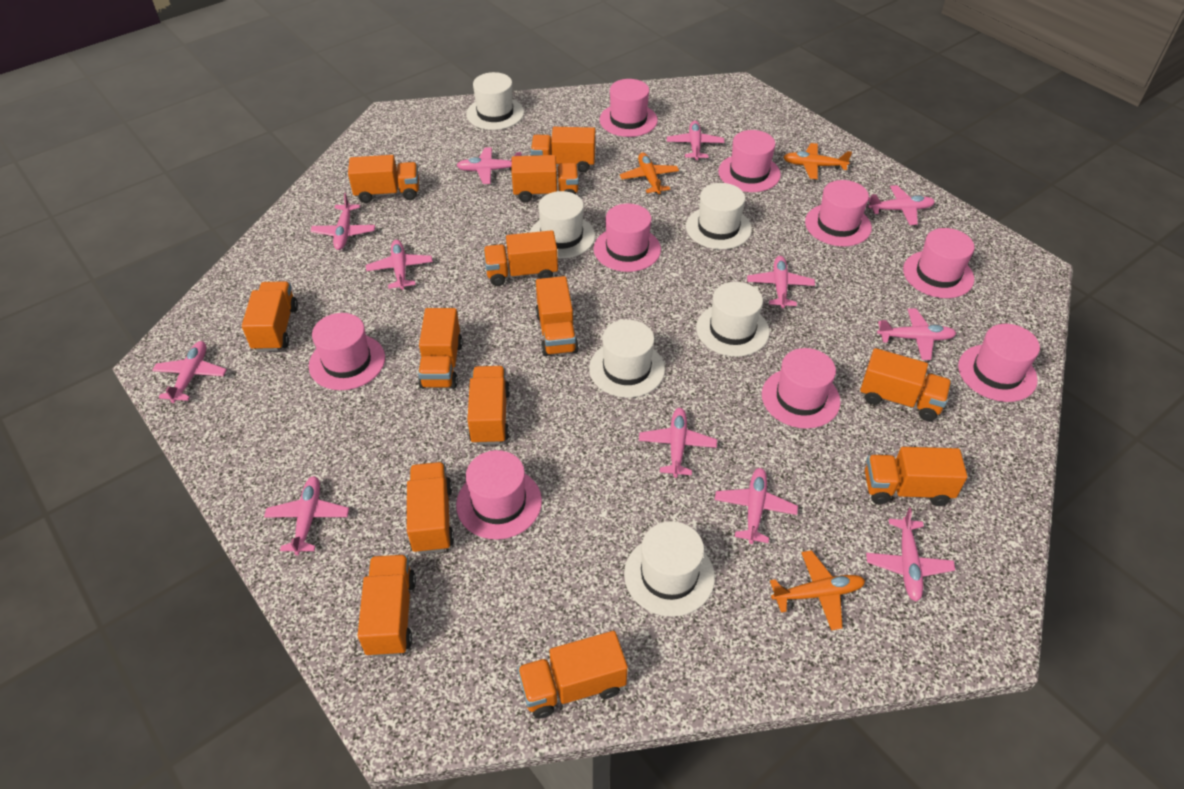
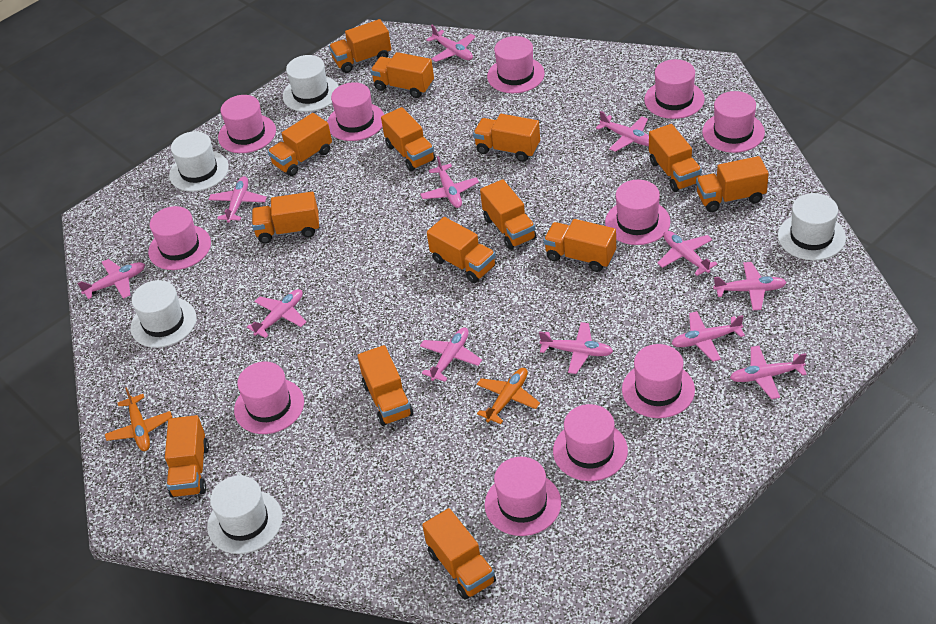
orange plane: 3 -> 2
orange truck: 13 -> 14
pink hat: 9 -> 11
white hat: 6 -> 5

